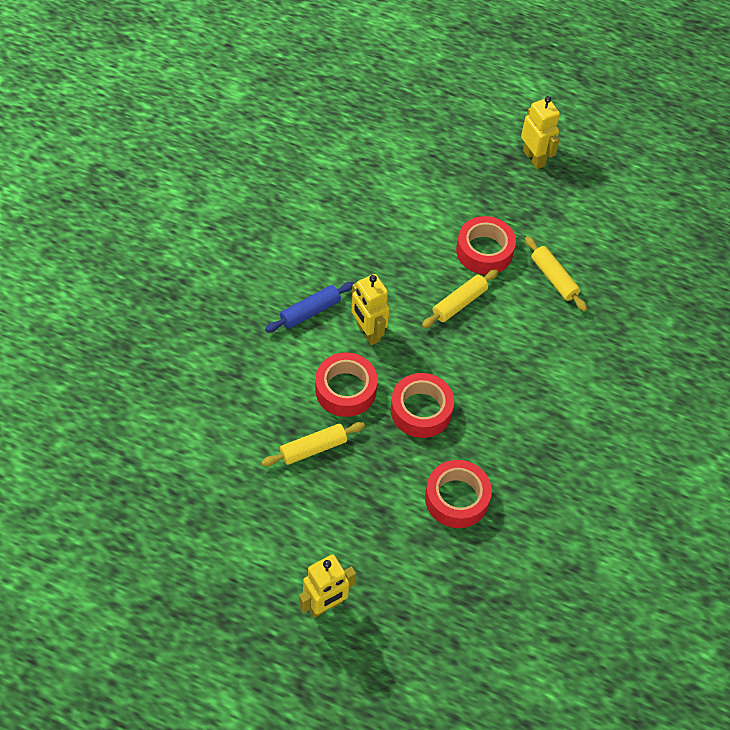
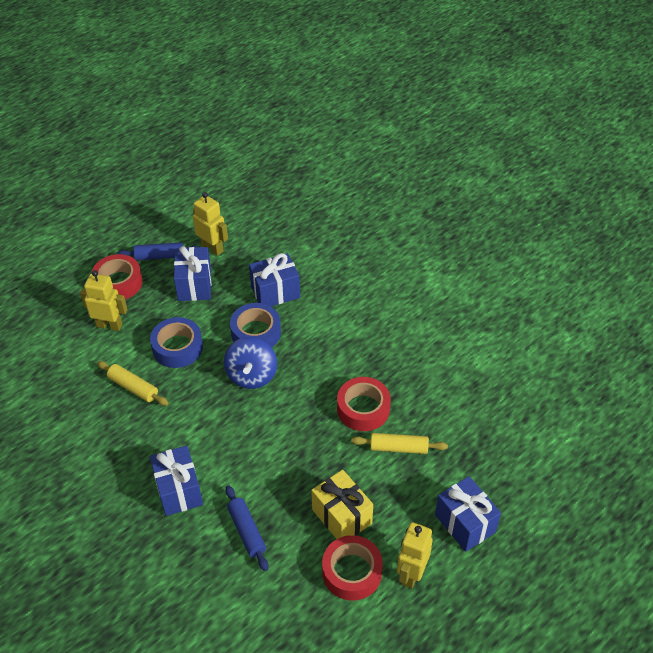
blue gift: 0 -> 4
blue rolling pin: 1 -> 2
blue spinning top: 0 -> 1
blue tape: 0 -> 2
red tape: 4 -> 3
yellow gift: 0 -> 1
yellow rolling pin: 3 -> 2

